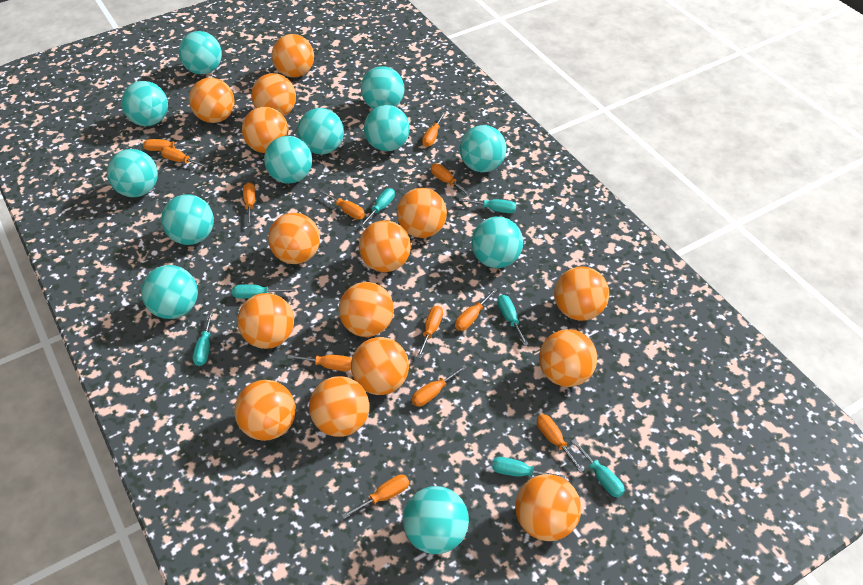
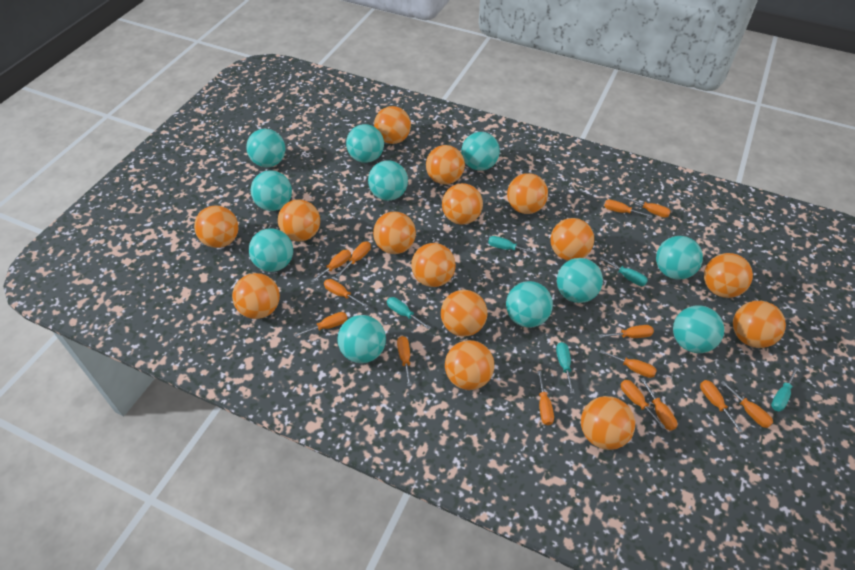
orange screwdriver: 12 -> 14
turquoise ball: 12 -> 11
turquoise screwdriver: 7 -> 5

